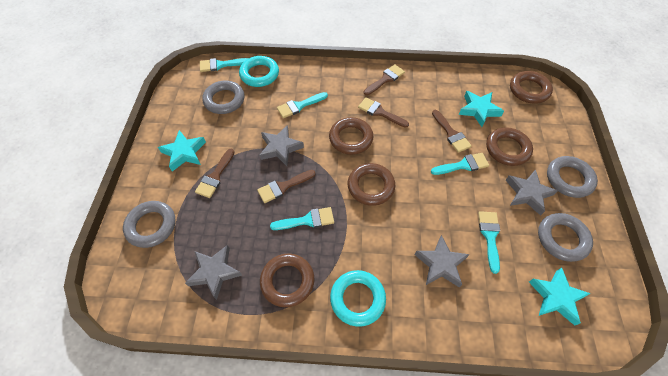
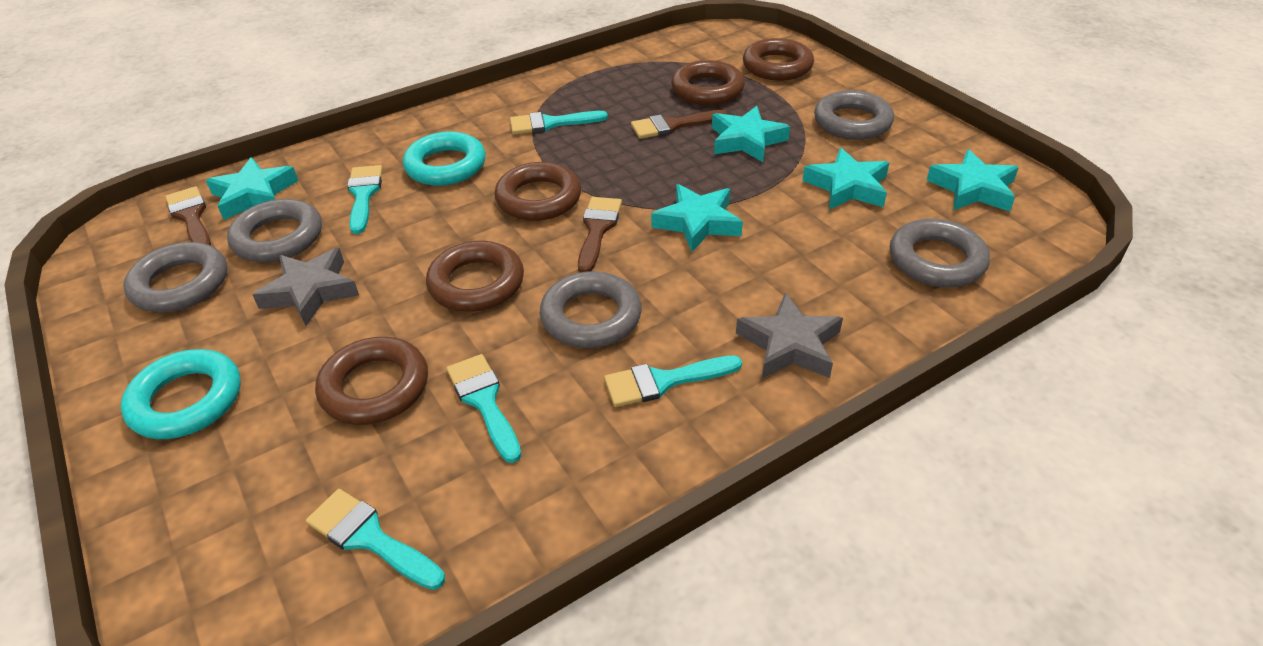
brown brush: 5 -> 3
grey ring: 4 -> 5
grey star: 4 -> 2
turquoise star: 3 -> 5

